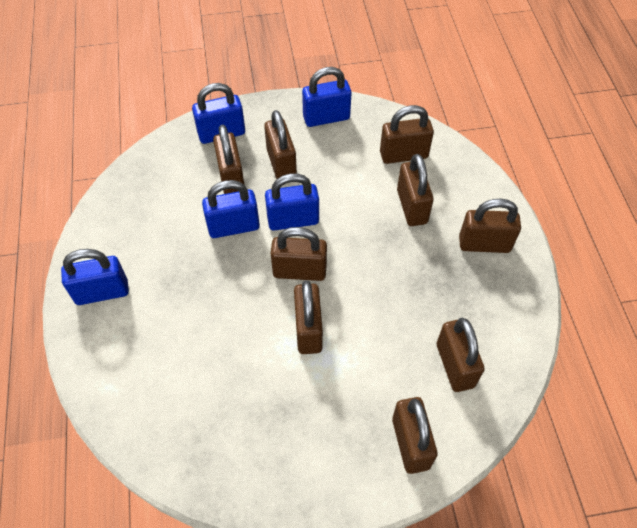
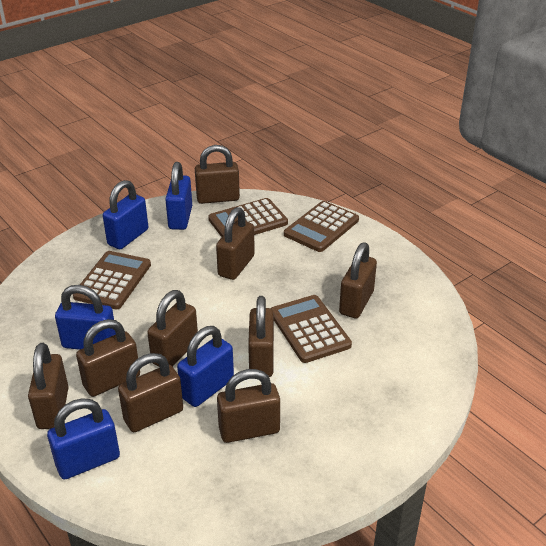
brown calculator: 0 -> 4

